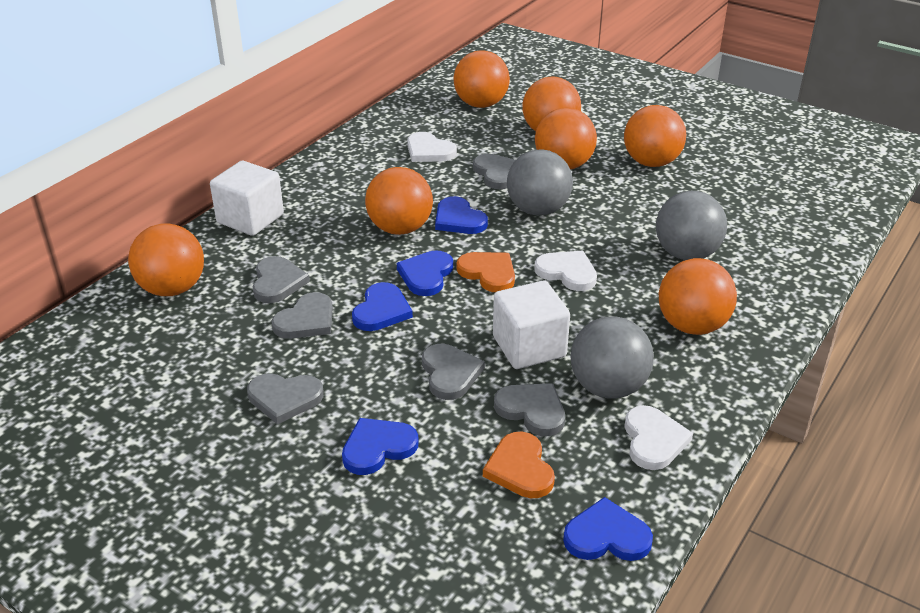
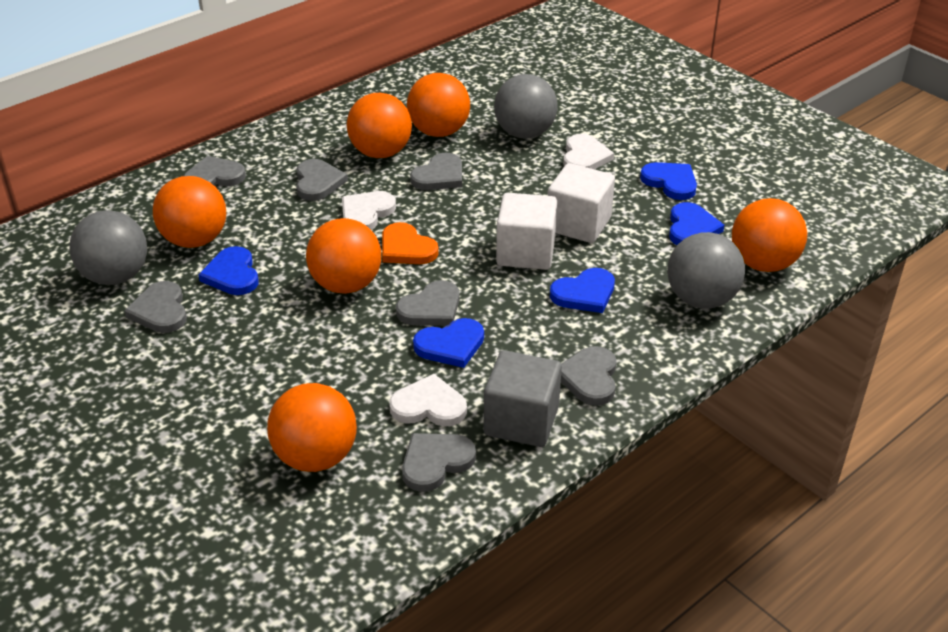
grey cube: 0 -> 1
grey heart: 6 -> 7
orange ball: 7 -> 6
orange heart: 2 -> 1

